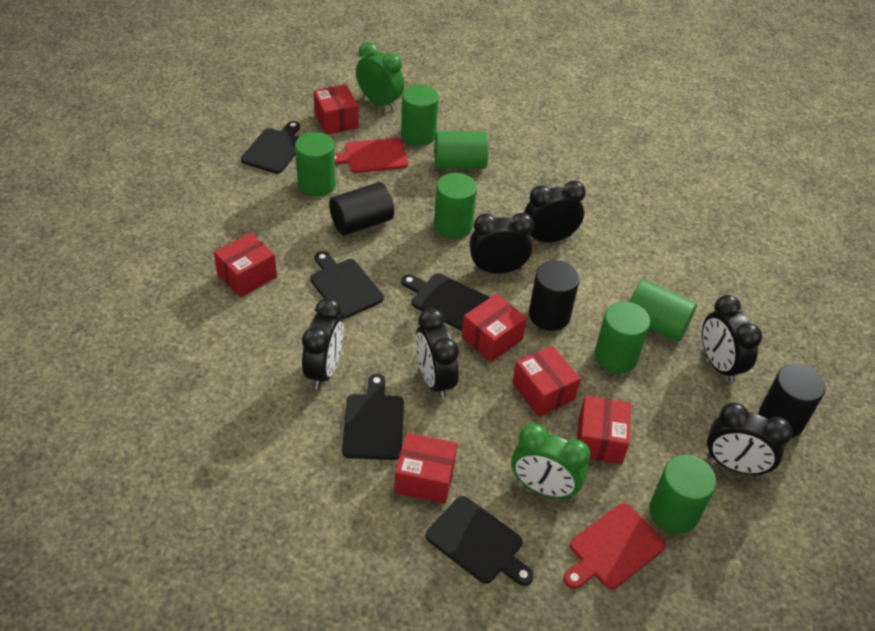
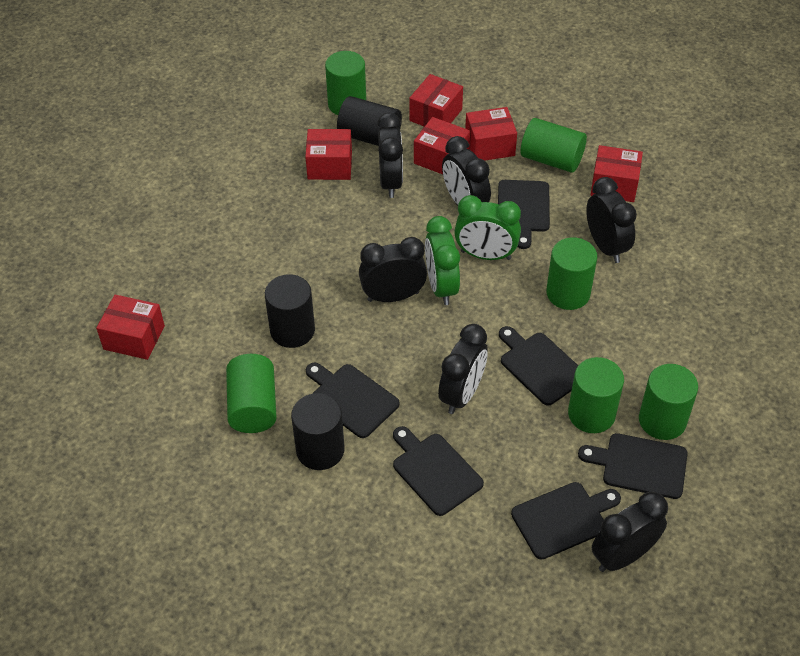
black cutting board: 5 -> 6
green cylinder: 7 -> 6
red cutting board: 2 -> 0

